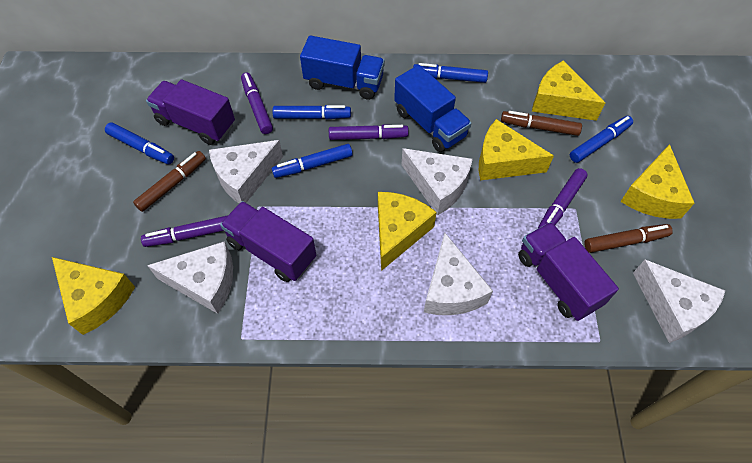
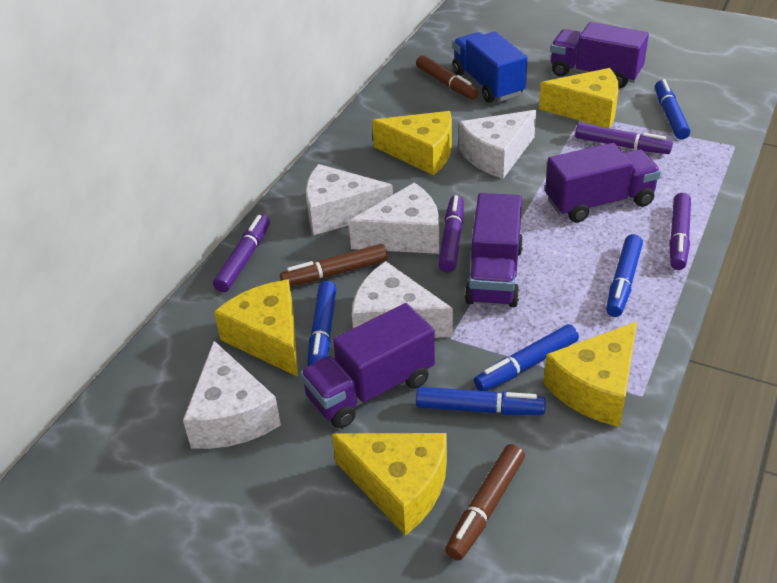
blue truck: 2 -> 1
purple truck: 3 -> 4

